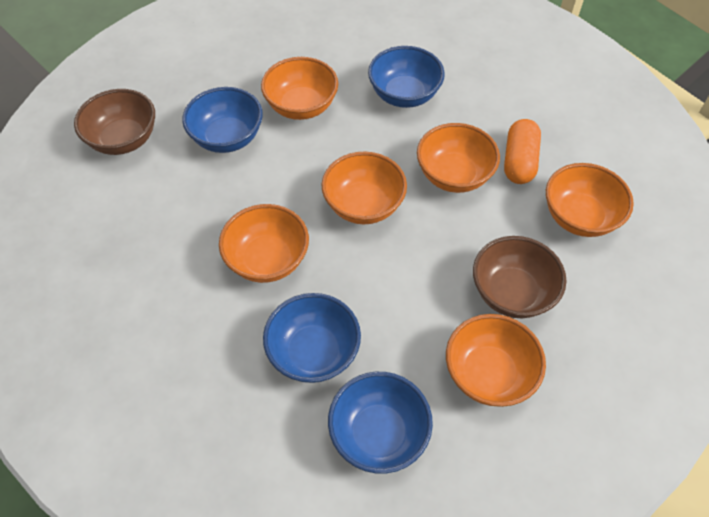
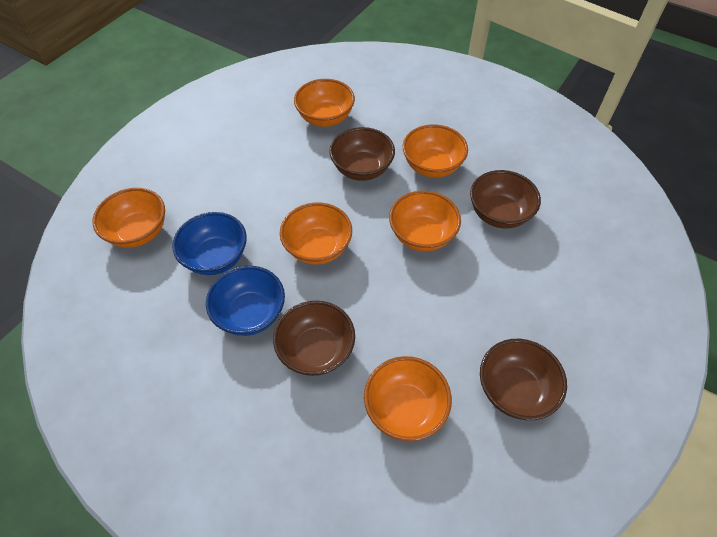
blue bowl: 4 -> 2
brown bowl: 2 -> 4
orange capsule: 1 -> 0

